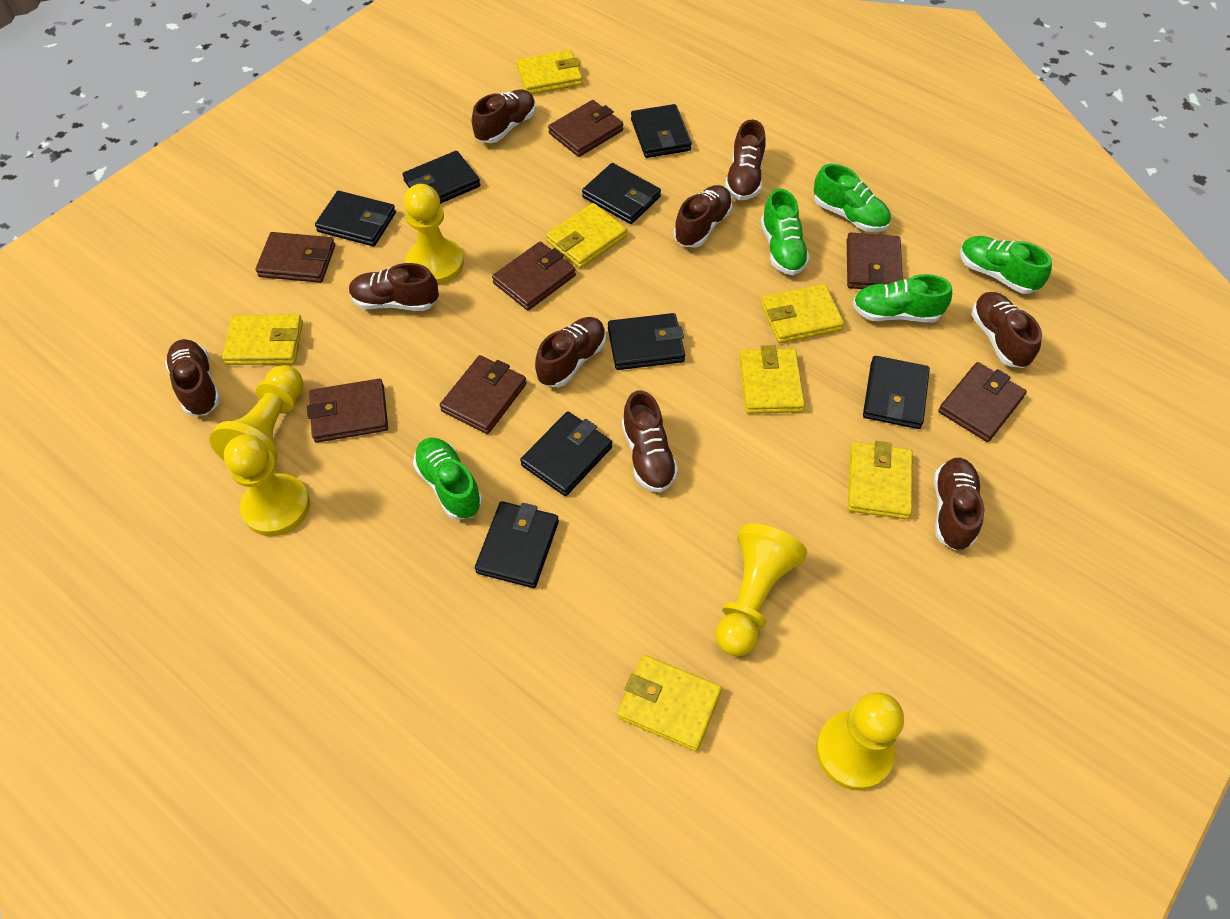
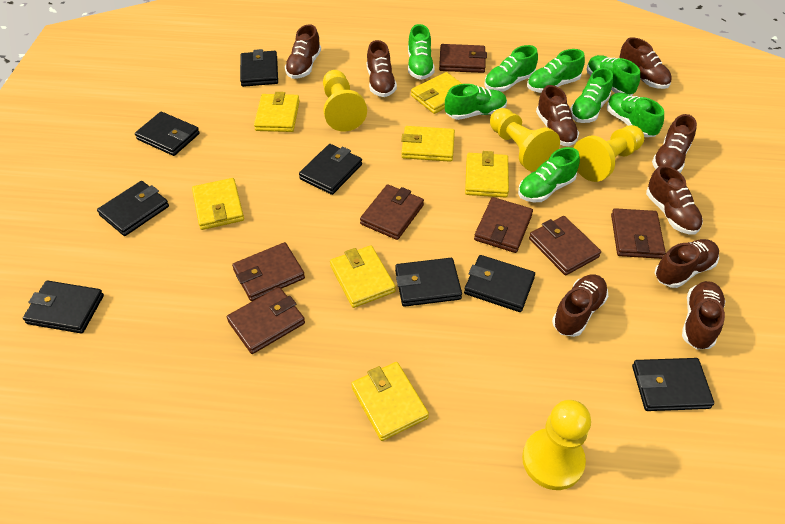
green shoe: 5 -> 8
yellow pawn: 5 -> 4

